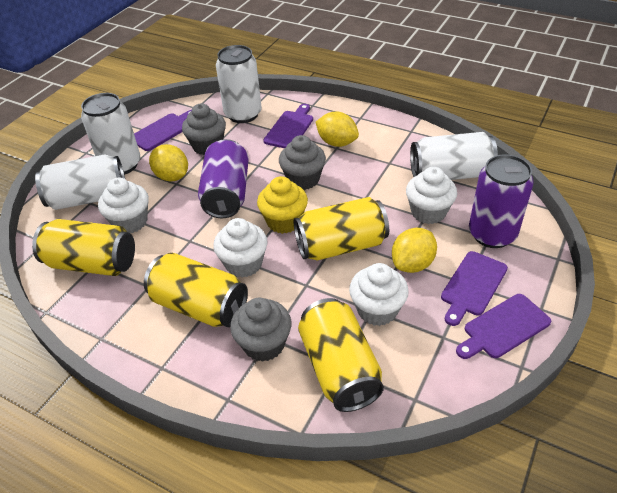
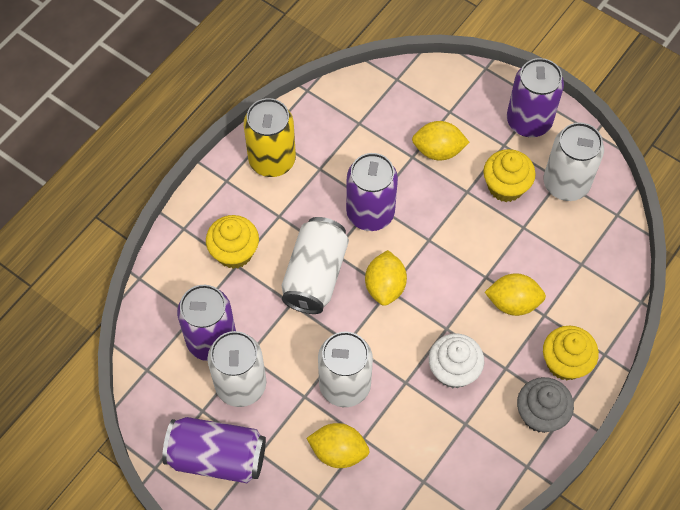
grey cupcake: 3 -> 1
purple can: 2 -> 4
purple cutting board: 4 -> 0
white cupcake: 4 -> 1
yellow can: 4 -> 1
yellow cupcake: 1 -> 3
yellow lemon: 3 -> 4

